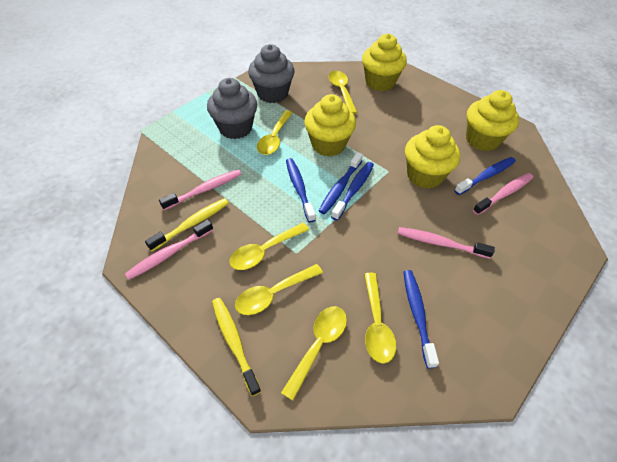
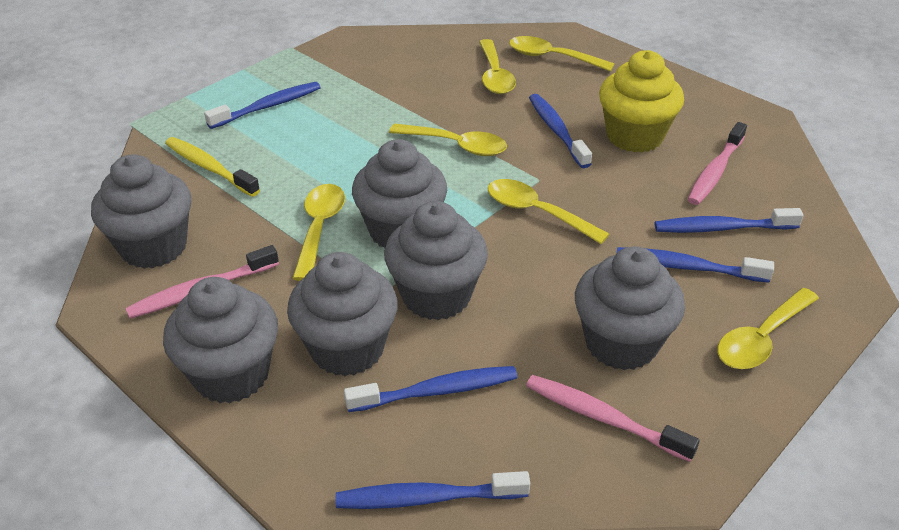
blue toothbrush: 5 -> 6
grey cupcake: 2 -> 6
pink toothbrush: 4 -> 3
yellow cupcake: 4 -> 1
yellow toothbrush: 2 -> 1

